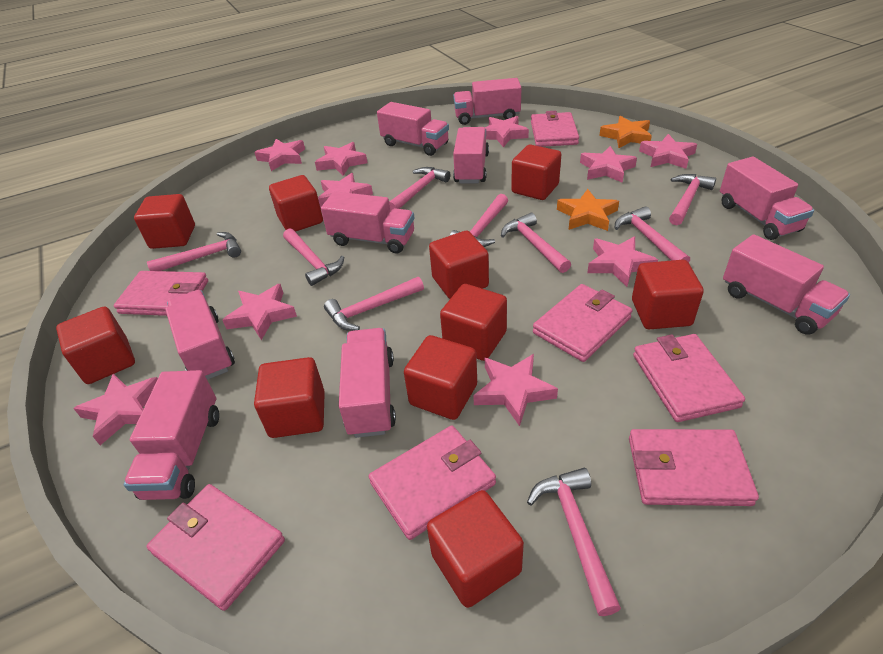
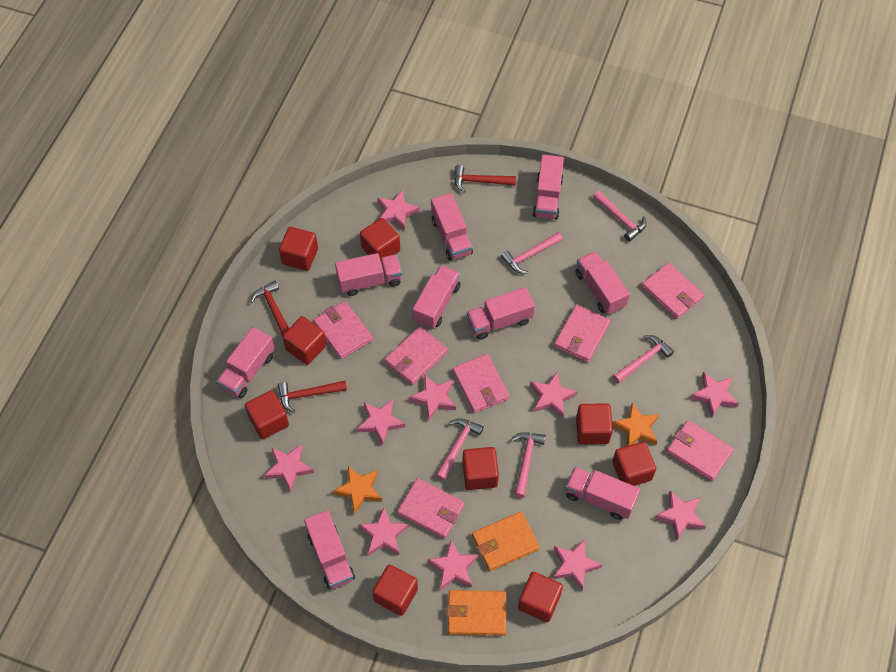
orange wallet: 0 -> 2
pink hammer: 9 -> 5
red cube: 10 -> 9
red hammer: 0 -> 3

